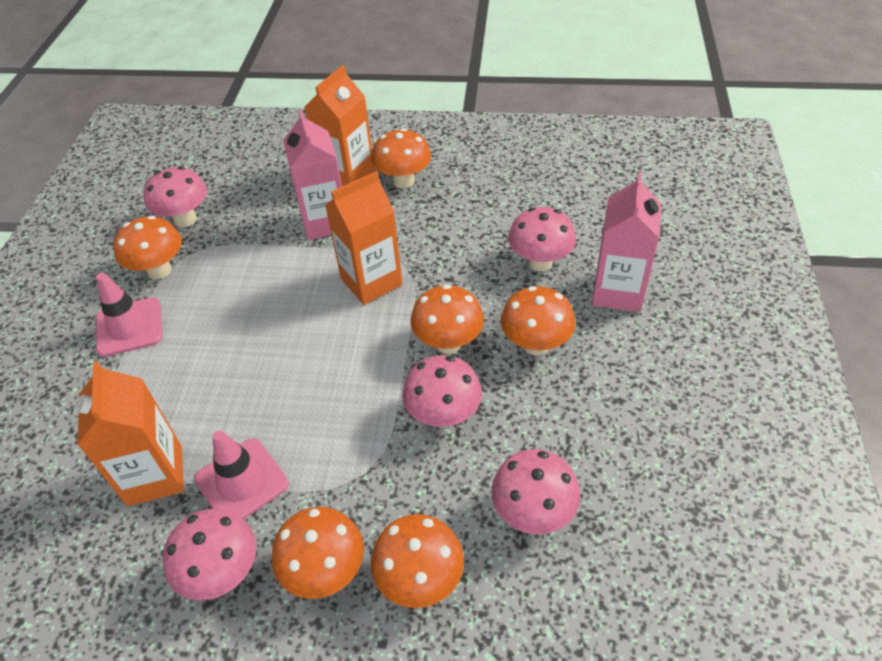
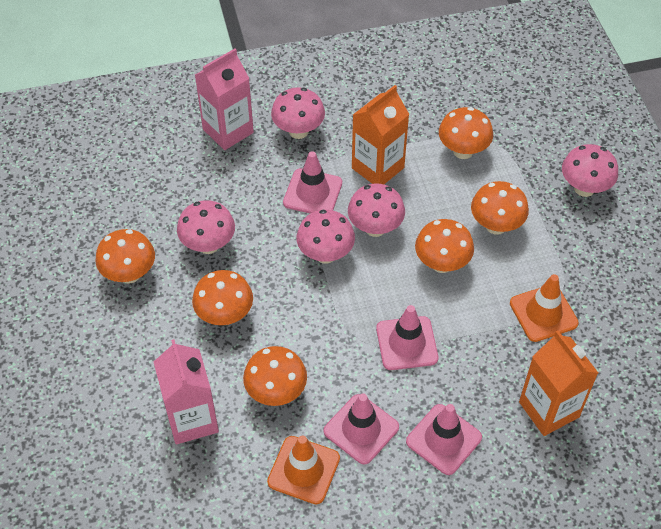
orange carton: 3 -> 2
orange traffic cone: 0 -> 2
pink traffic cone: 2 -> 4

